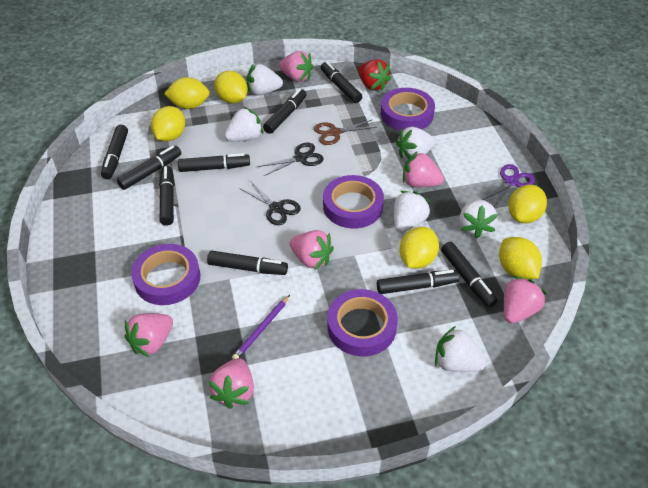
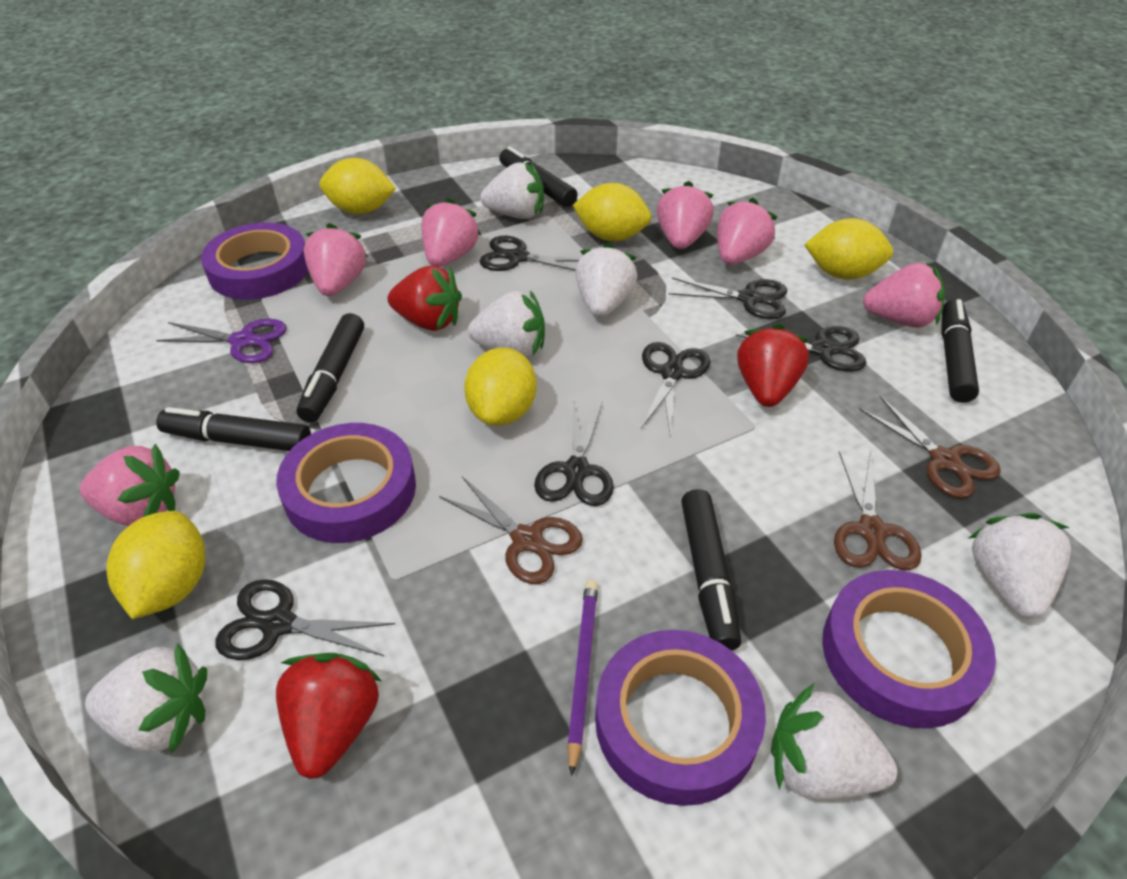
black marker: 9 -> 5
black scissors: 2 -> 6
brown scissors: 1 -> 3
red strawberry: 1 -> 3
yellow lemon: 6 -> 5

